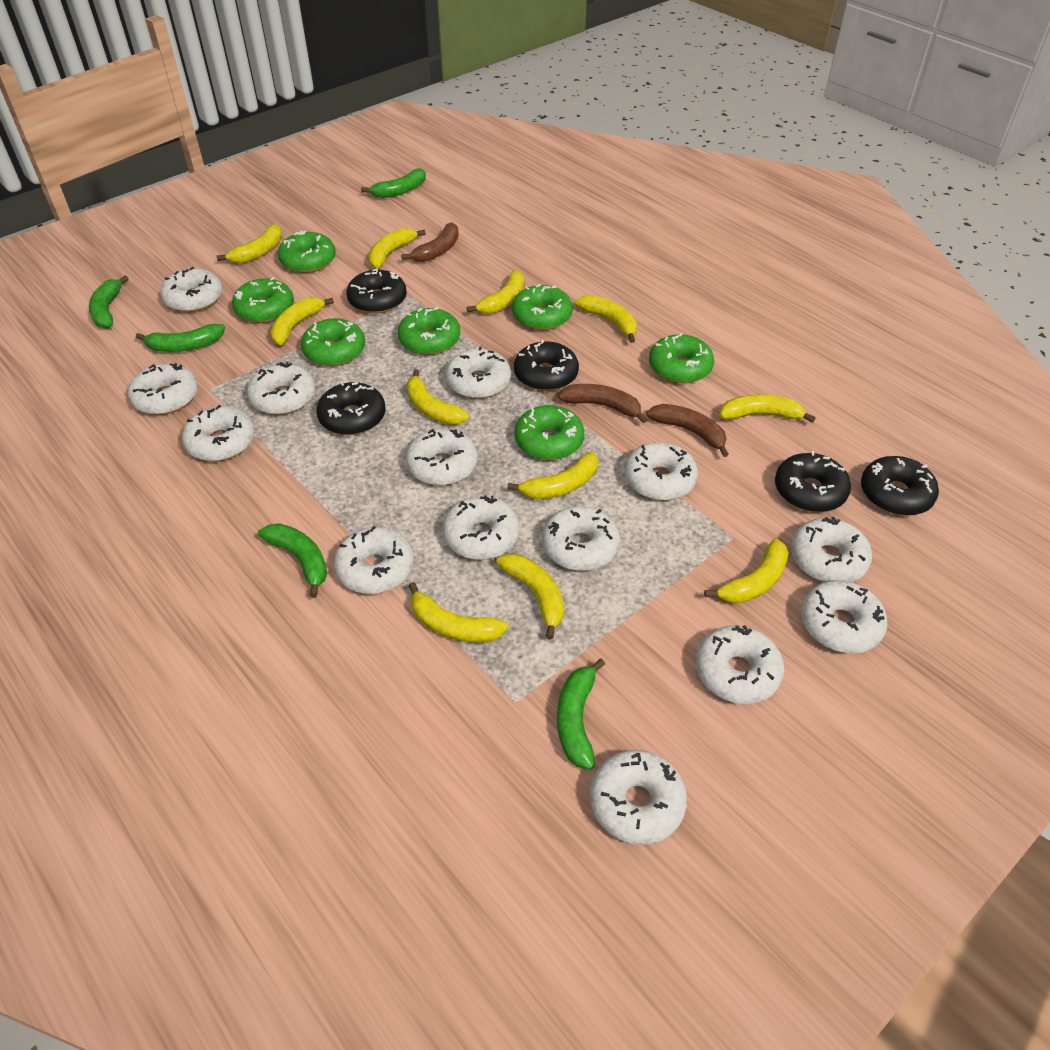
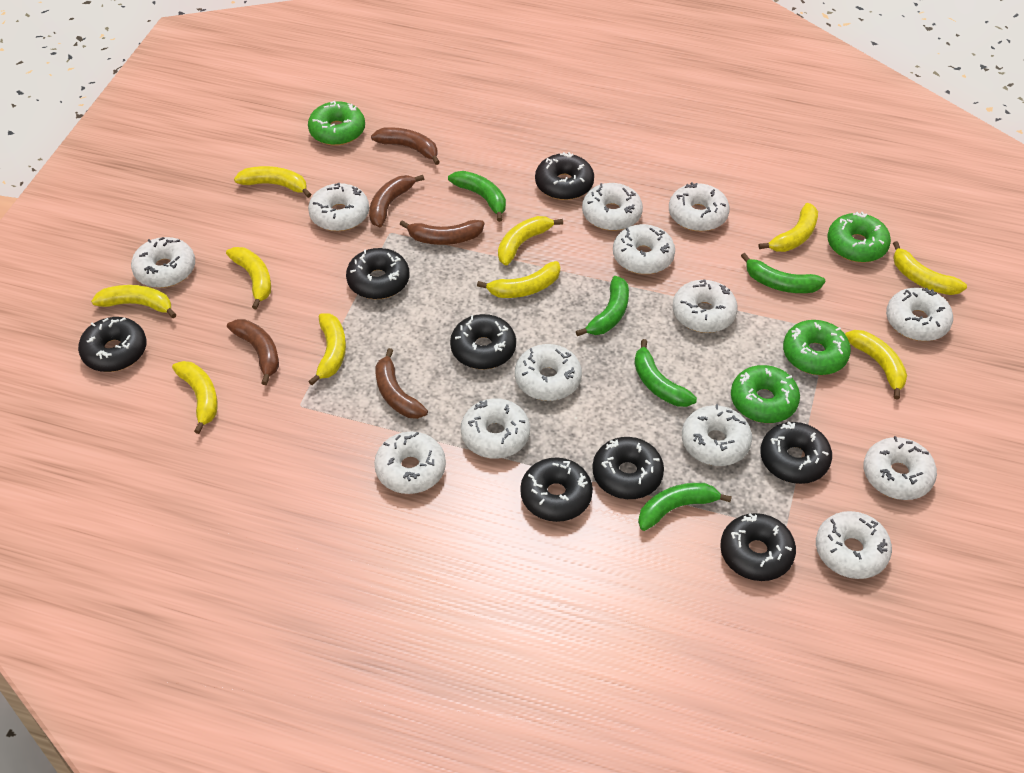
black donut: 5 -> 8
brown banana: 3 -> 5
green donut: 7 -> 4
white donut: 14 -> 13
yellow banana: 11 -> 10

